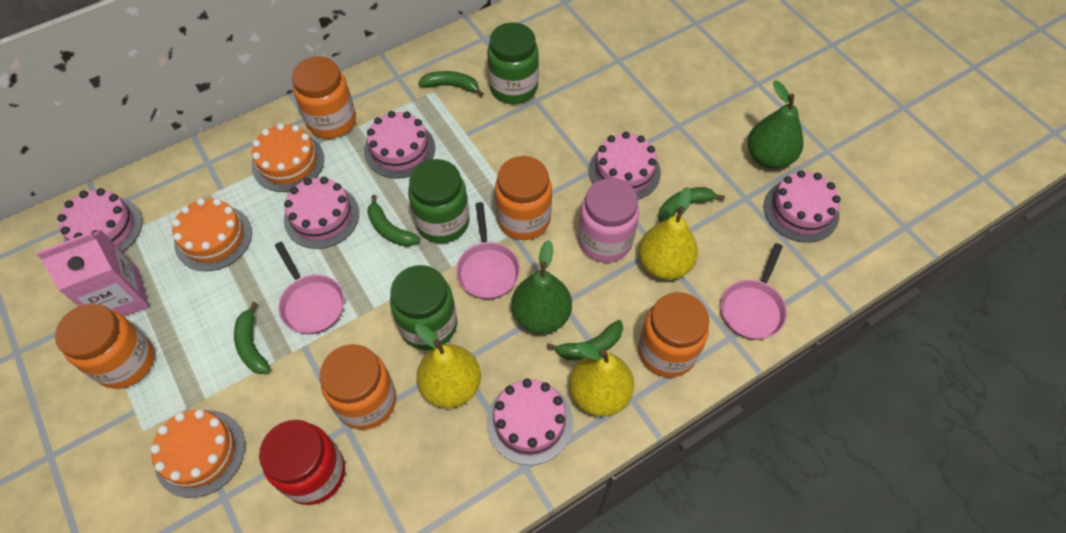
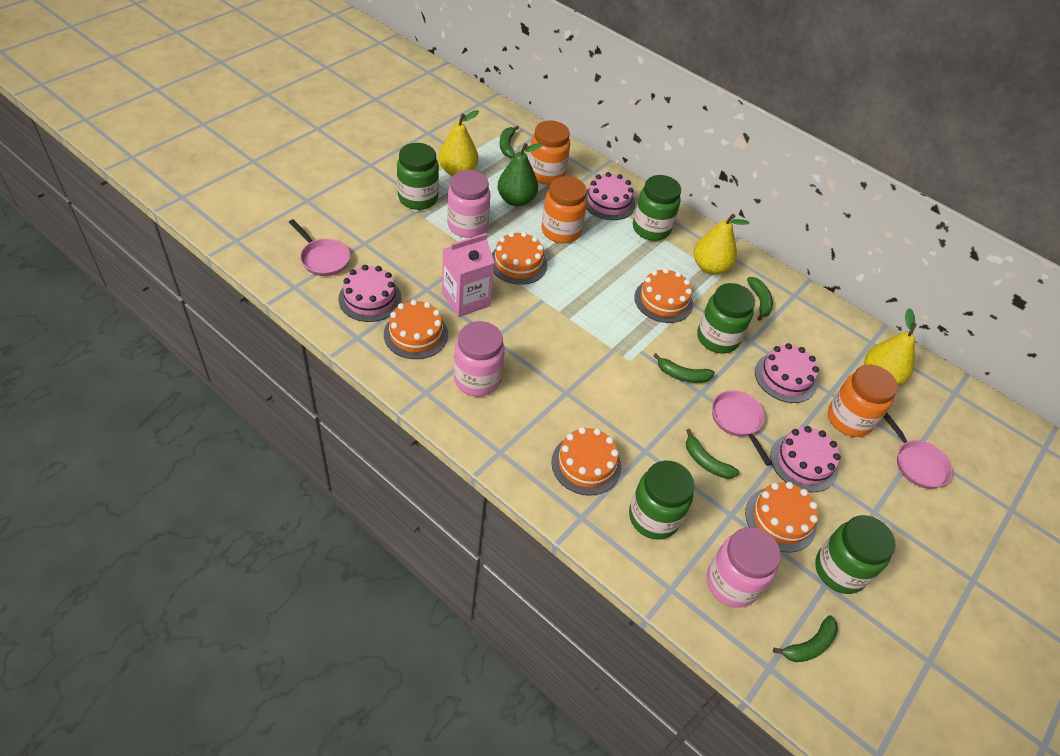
green jar: 3 -> 5
green pear: 2 -> 1
orange cake: 3 -> 5
orange jar: 5 -> 3
pink cake: 6 -> 4
pink jar: 1 -> 3
red jar: 1 -> 0

